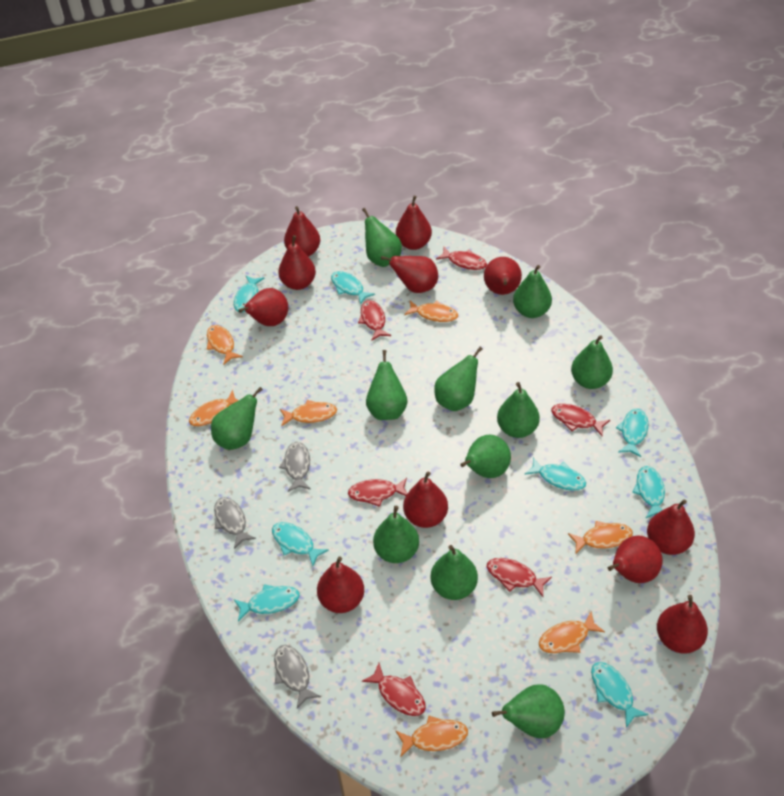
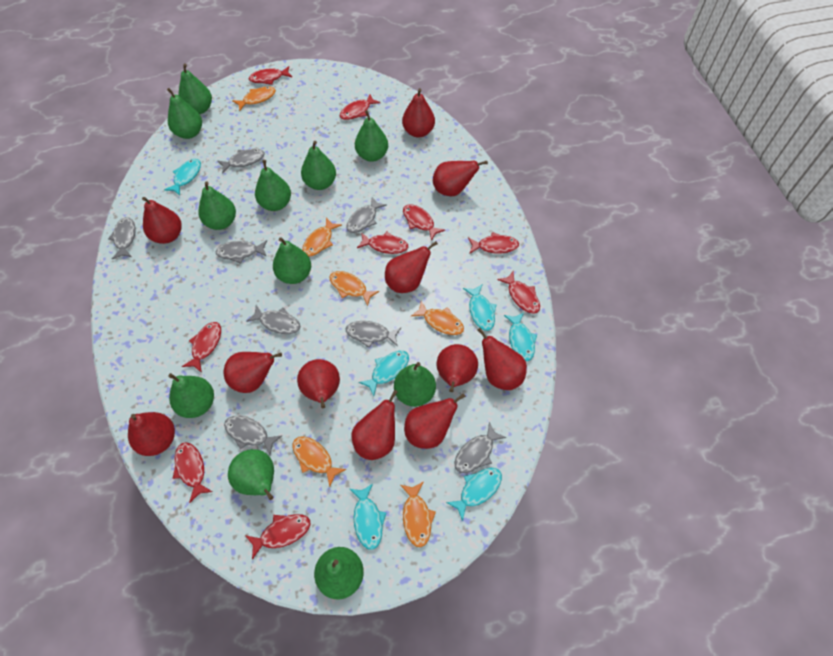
grey fish: 3 -> 8
orange fish: 7 -> 6
red fish: 6 -> 9
turquoise fish: 8 -> 6

